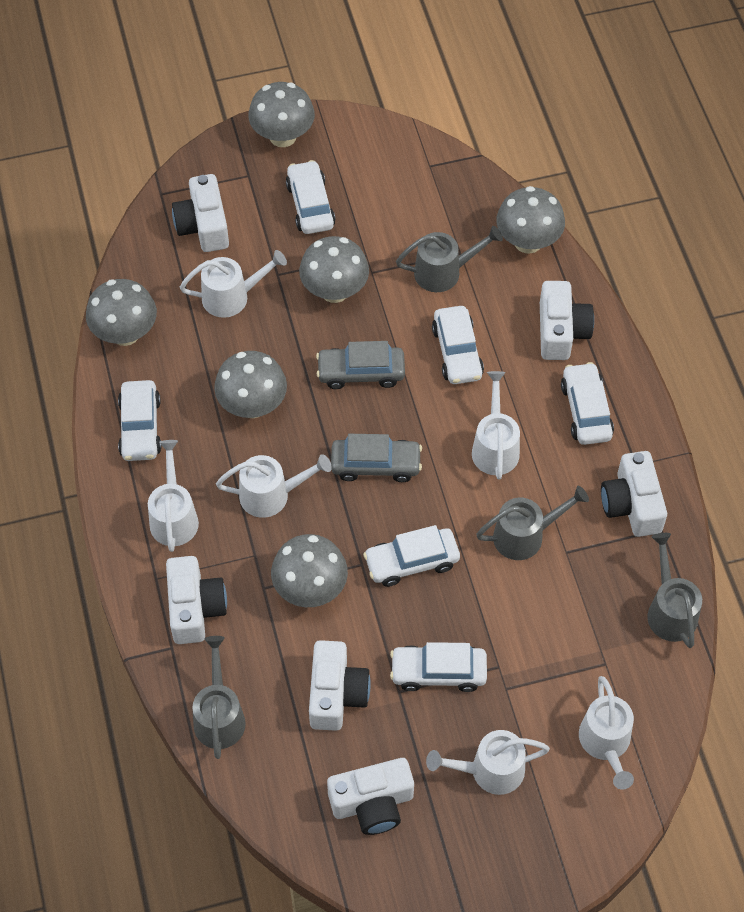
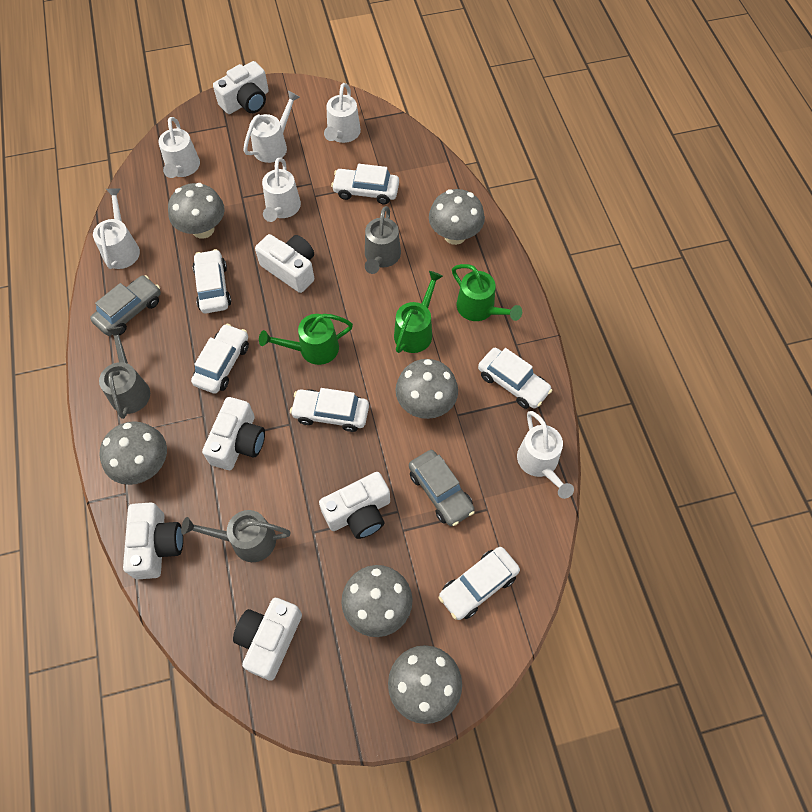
green watering can: 0 -> 3
grey watering can: 4 -> 3

